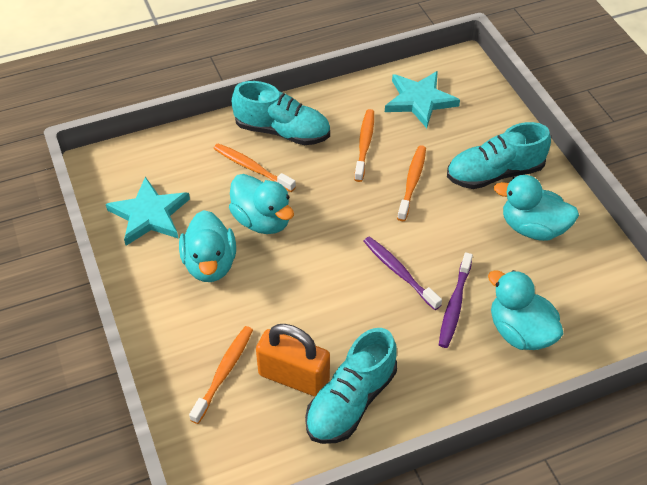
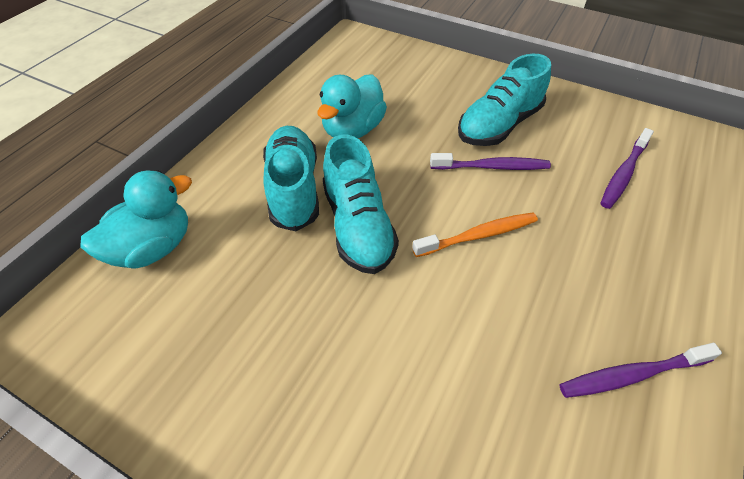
orange padlock: 1 -> 0
orange toothbrush: 4 -> 1
purple toothbrush: 2 -> 3
turquoise duck: 4 -> 2
turquoise star: 2 -> 0

